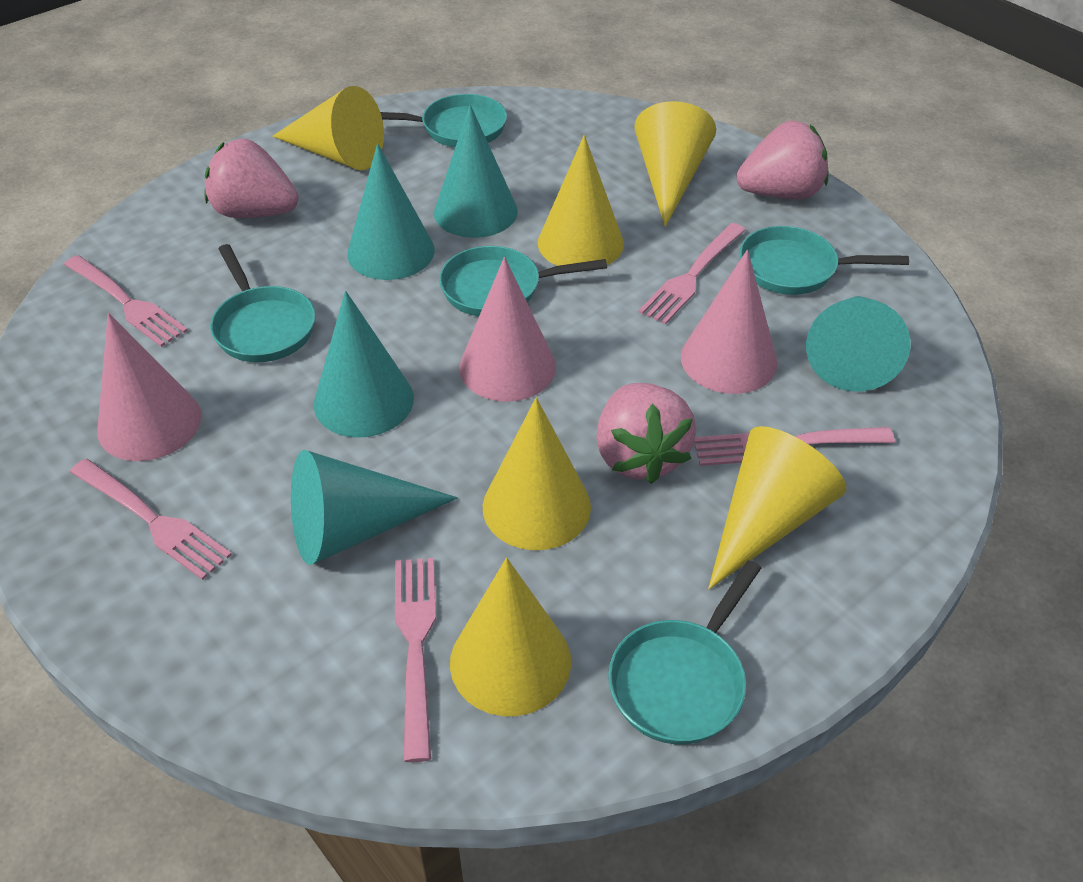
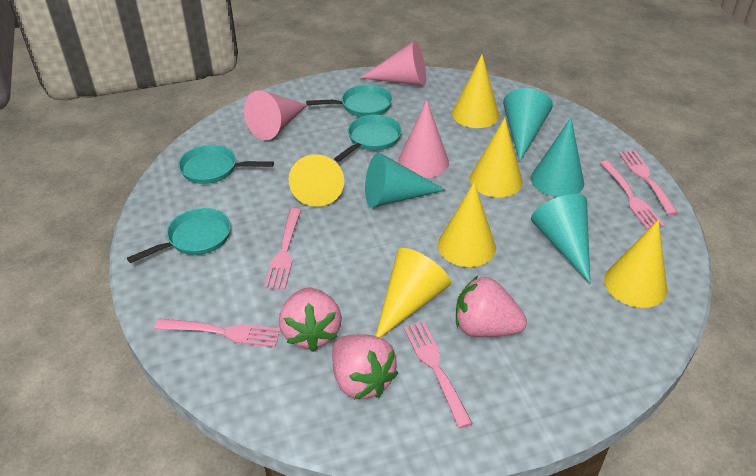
turquoise cone: 5 -> 4
turquoise pan: 5 -> 4

